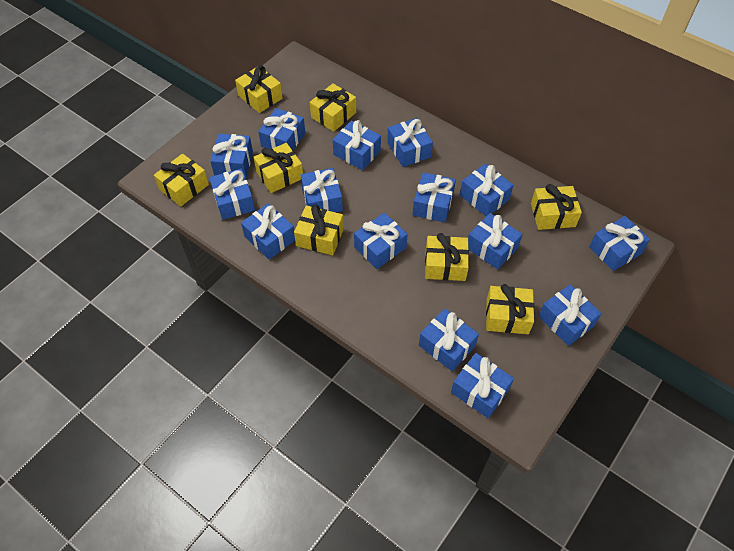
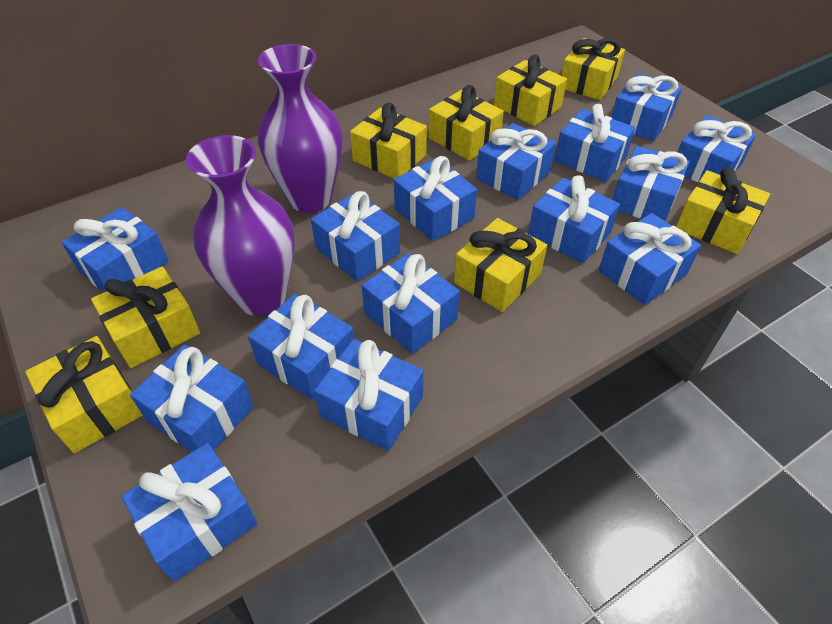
purple vase: 0 -> 2

